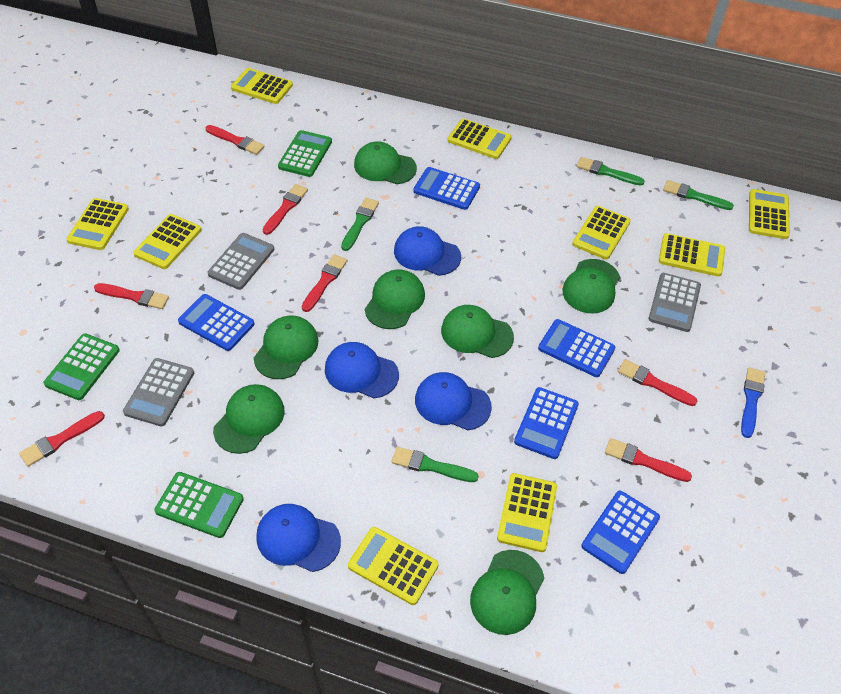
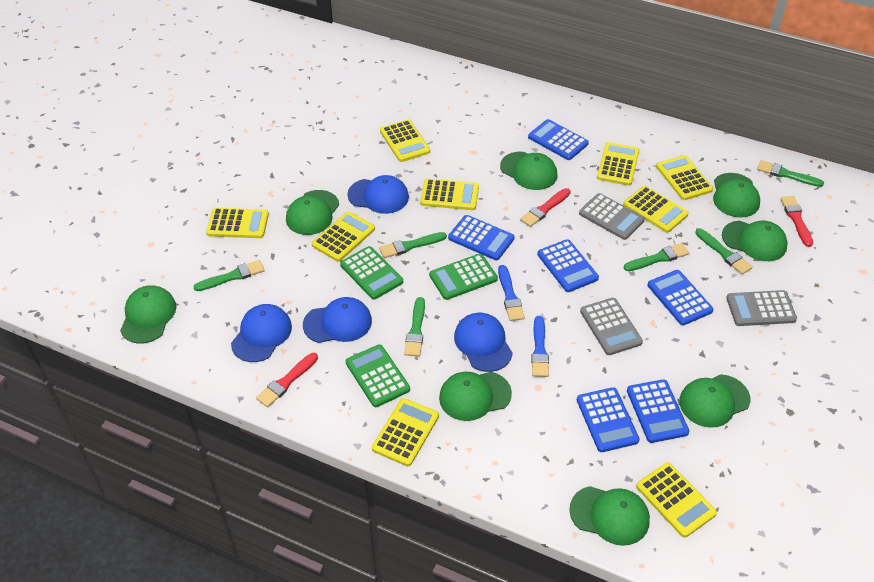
blue brush: 1 -> 2
blue calculator: 5 -> 6
green brush: 4 -> 6
green cap: 7 -> 8
red brush: 7 -> 3

